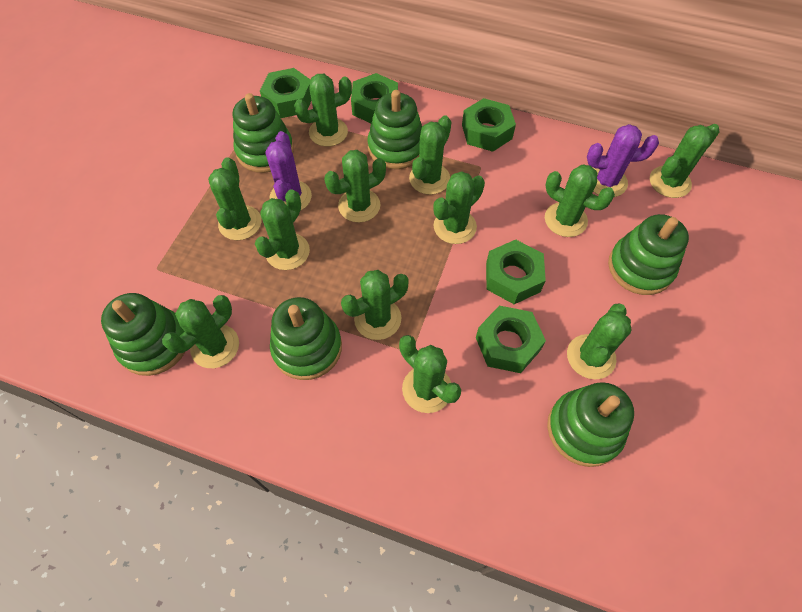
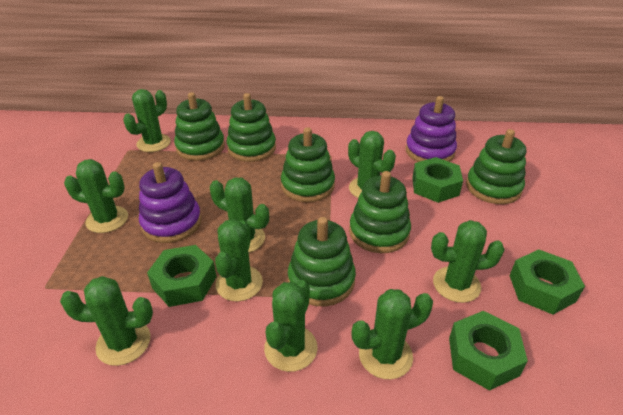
green cactus: 12 -> 9
green nut: 5 -> 4
purple cactus: 2 -> 0
purple stacking toy: 0 -> 2

